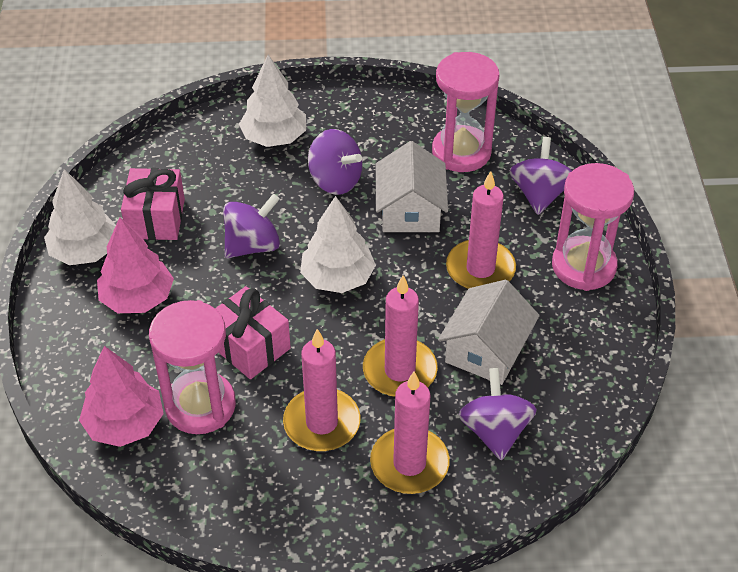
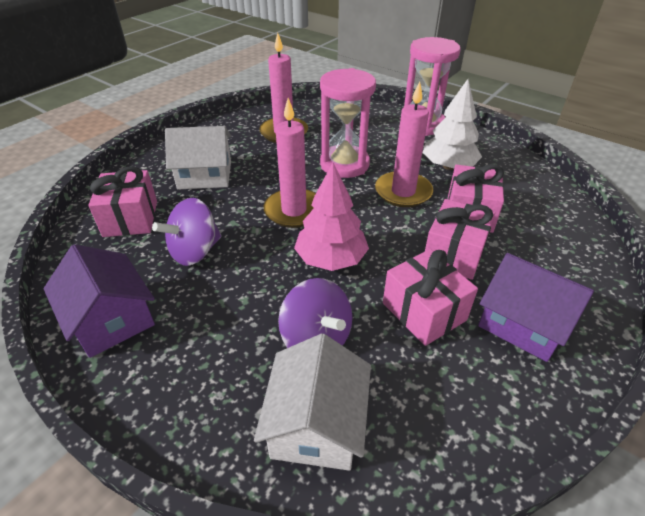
pink candle: 4 -> 3
pink gift: 2 -> 4
pink hourglass: 3 -> 2
pink tree: 2 -> 1
purple house: 0 -> 2
purple spinning top: 4 -> 2
white tree: 3 -> 1

